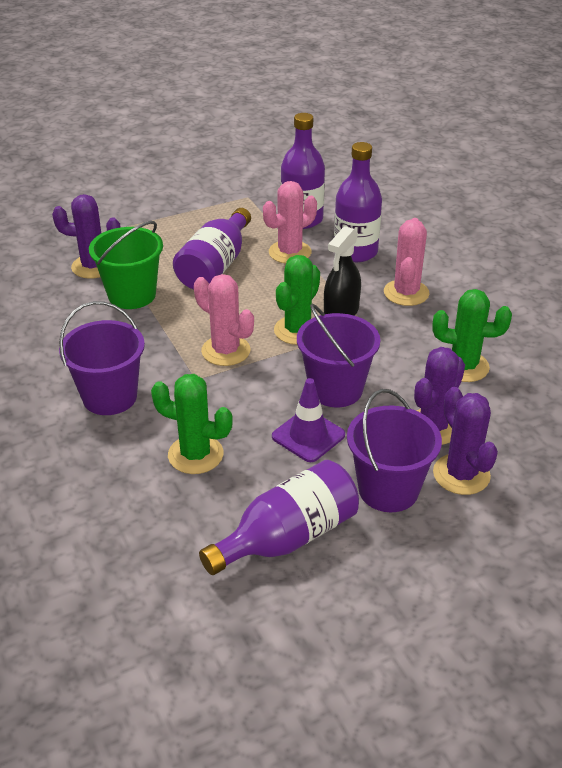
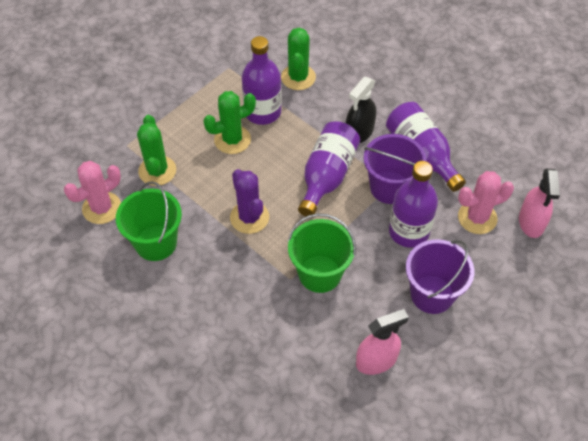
green bucket: 1 -> 2
pink cactus: 3 -> 2
pink spray bottle: 0 -> 2
purple bucket: 3 -> 2
purple cactus: 3 -> 1
purple traffic cone: 1 -> 0

